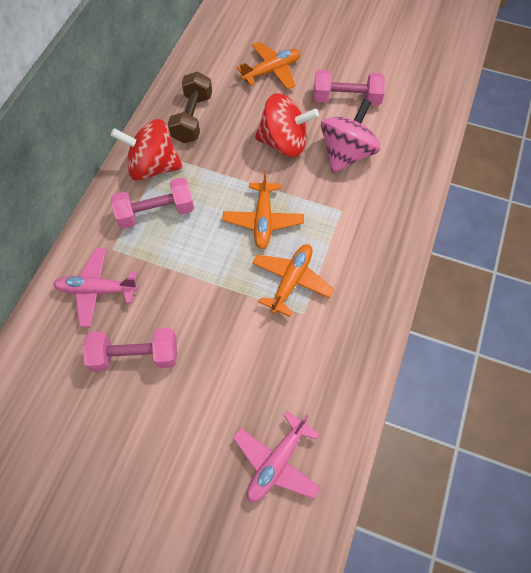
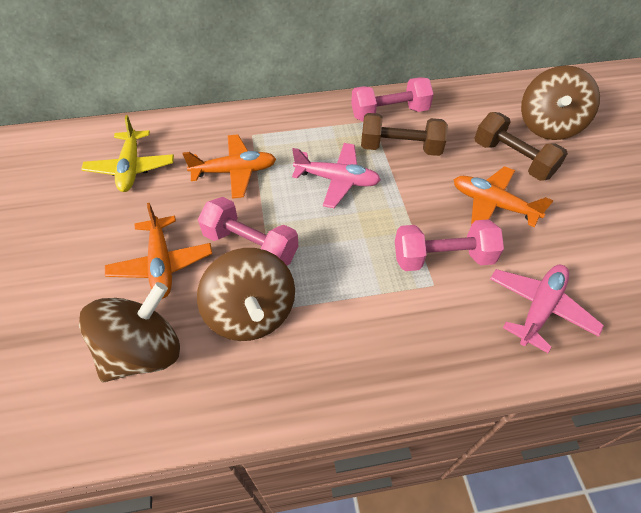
brown dumbbell: 1 -> 2
brown spinning top: 0 -> 3
pink spinning top: 1 -> 0
red spinning top: 2 -> 0
yellow plane: 0 -> 1

